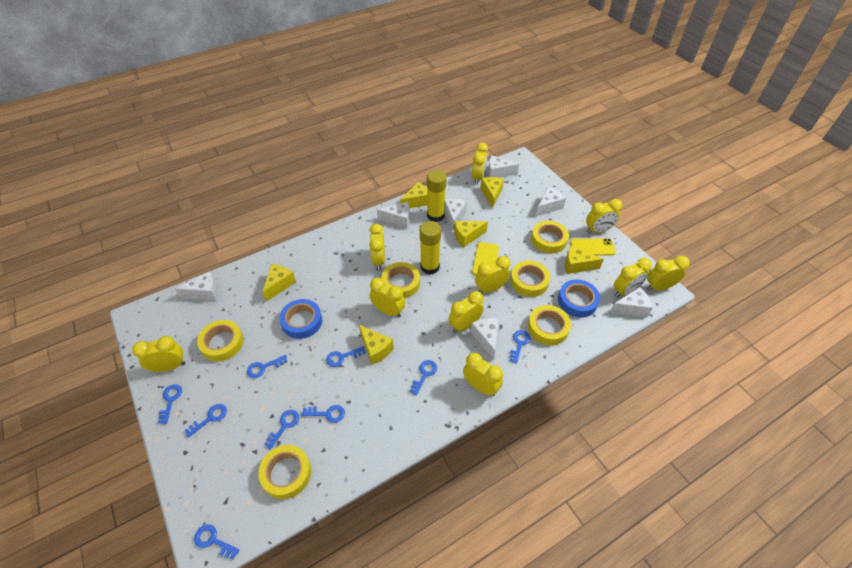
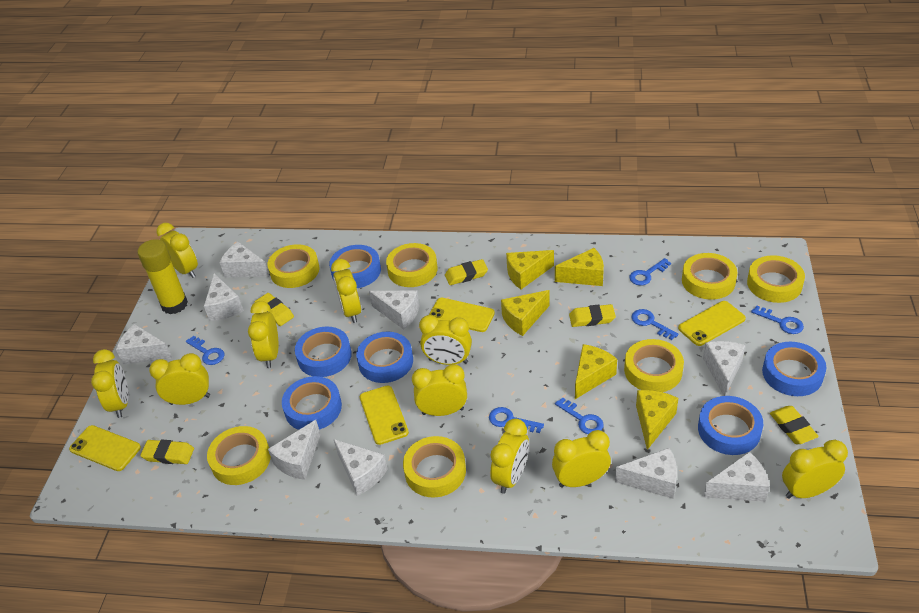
blue key: 9 -> 6
blue tape: 2 -> 6
white cheese: 7 -> 9
yellow cheese: 6 -> 5
yellow eraser: 0 -> 5
yellow glue stick: 2 -> 1
yellow phone: 2 -> 4
yellow tape: 6 -> 7

